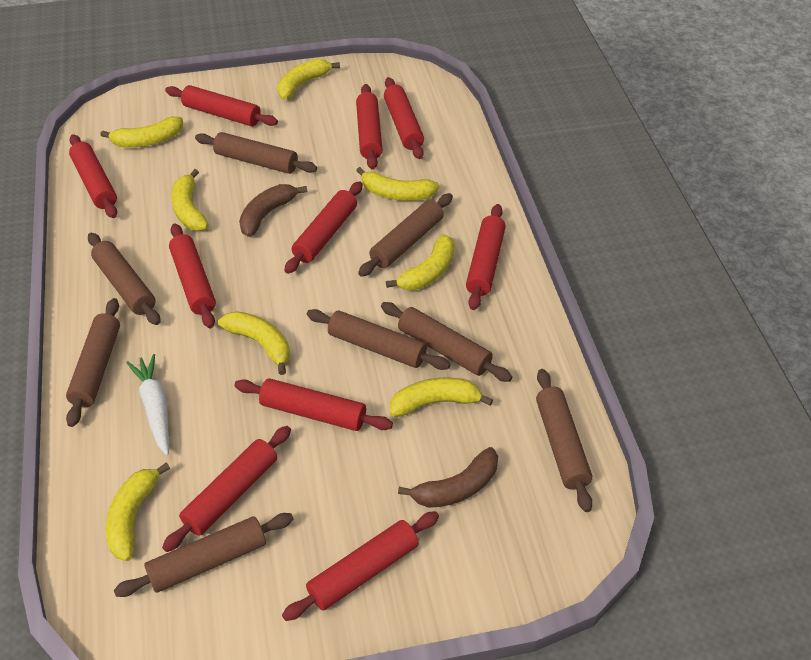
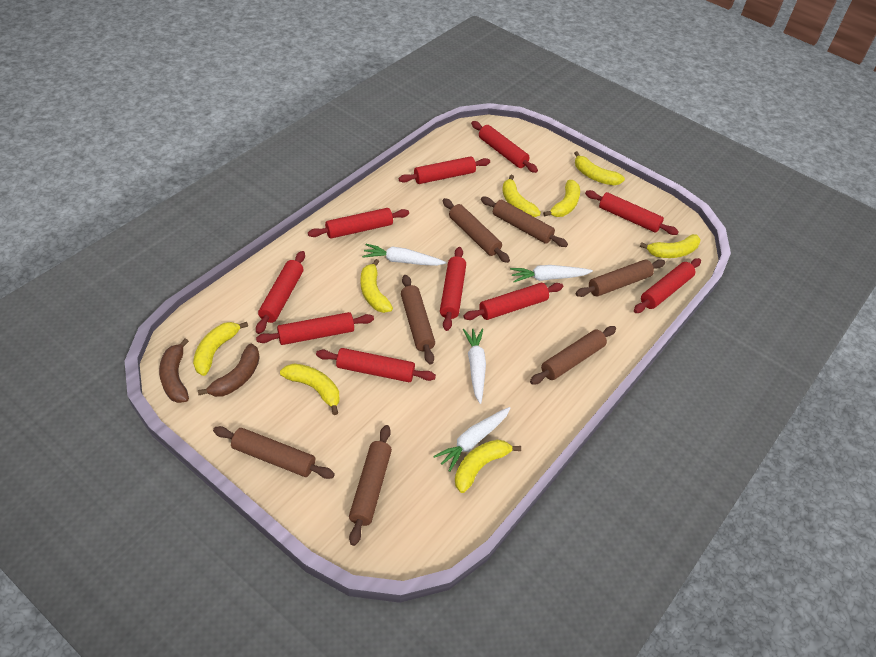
brown rolling pin: 8 -> 7
white carrot: 1 -> 4

